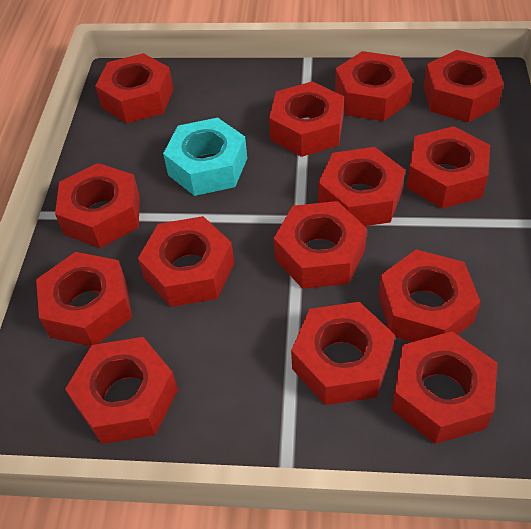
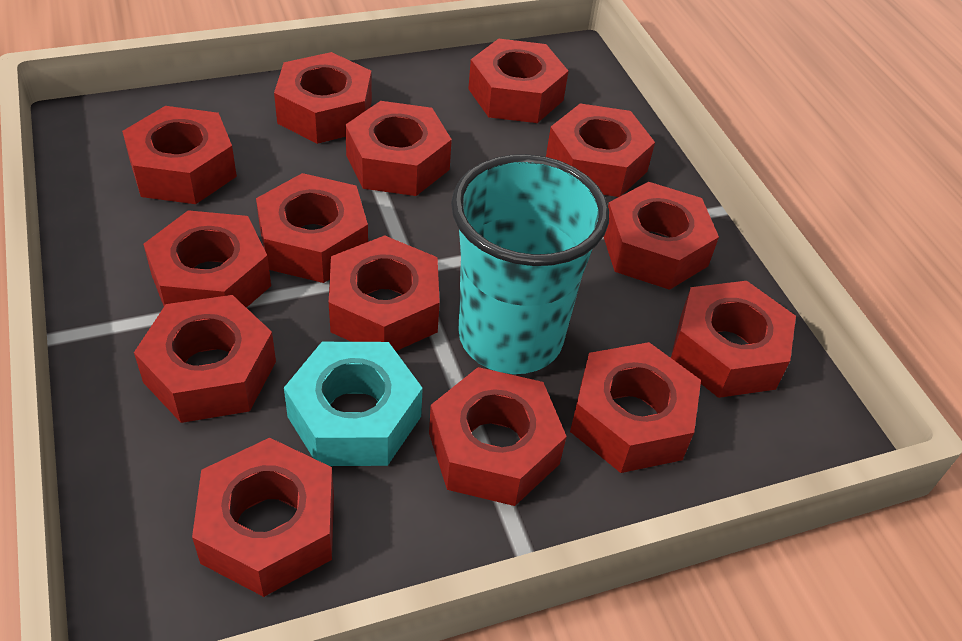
turquoise cup: 0 -> 1

